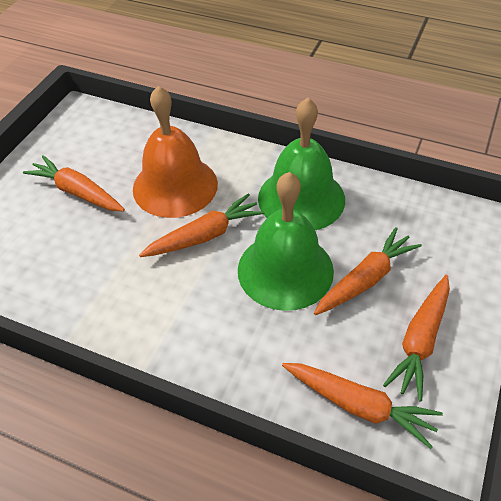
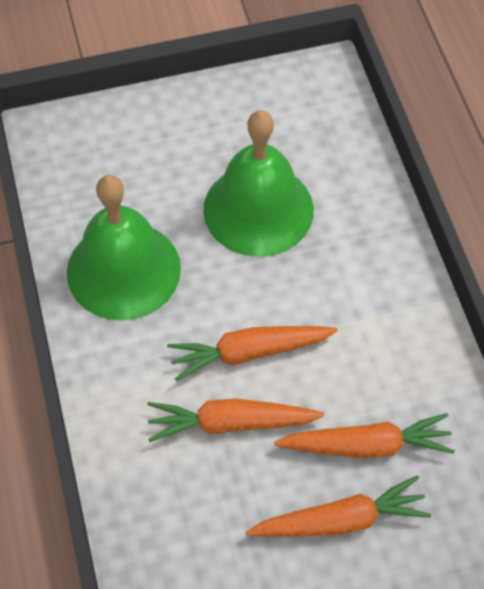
orange bell: 1 -> 0
orange carrot: 5 -> 4

